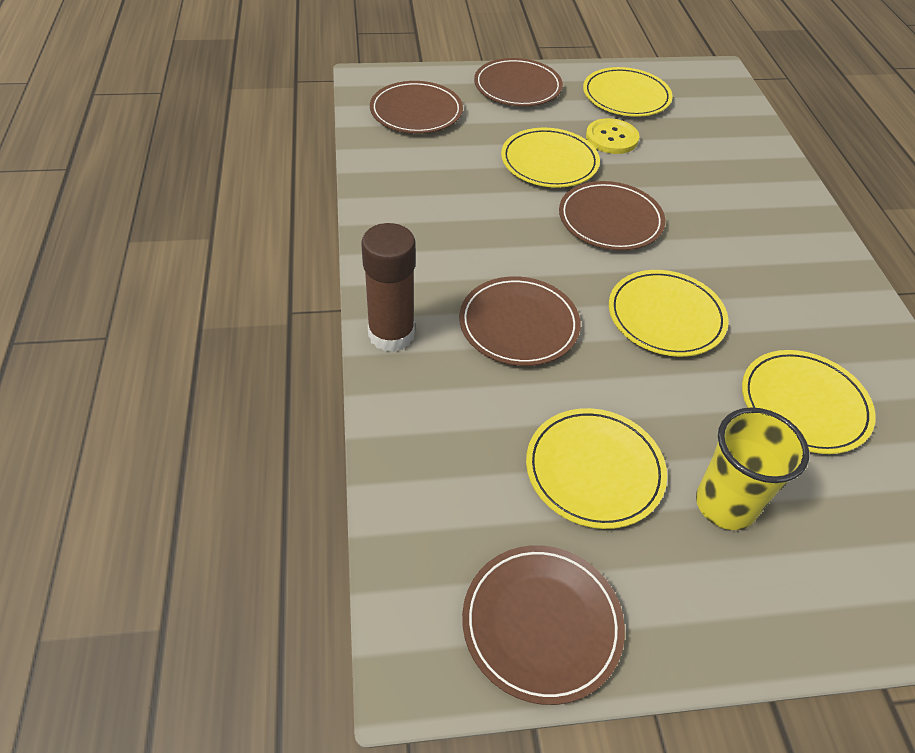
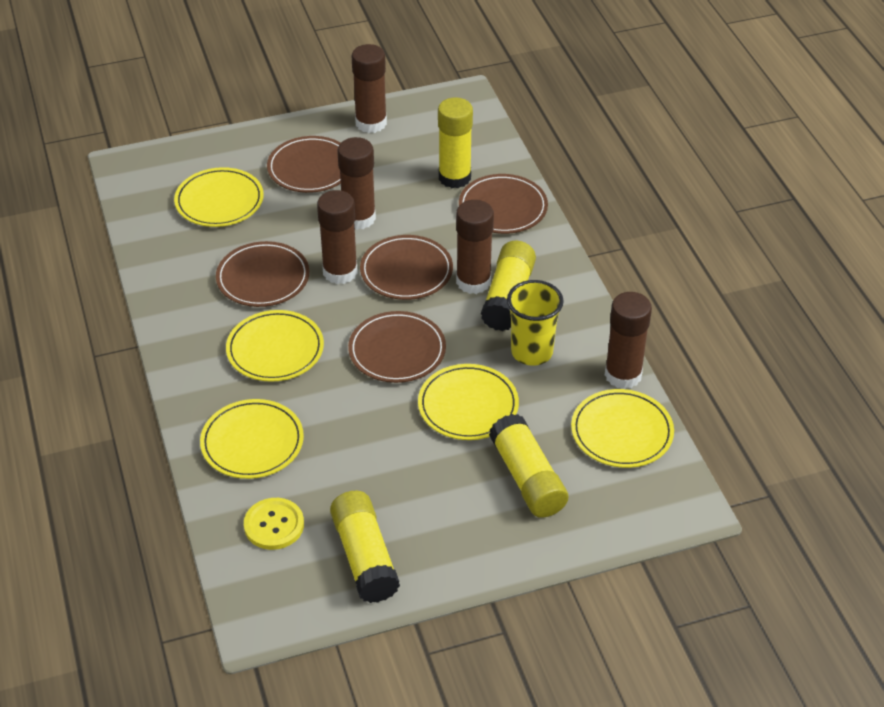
brown glue stick: 1 -> 5
yellow glue stick: 0 -> 4

